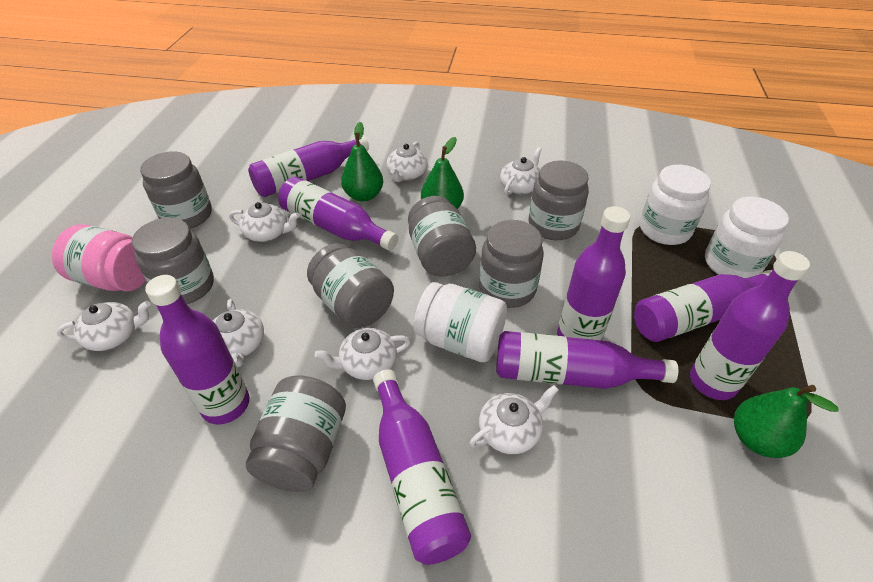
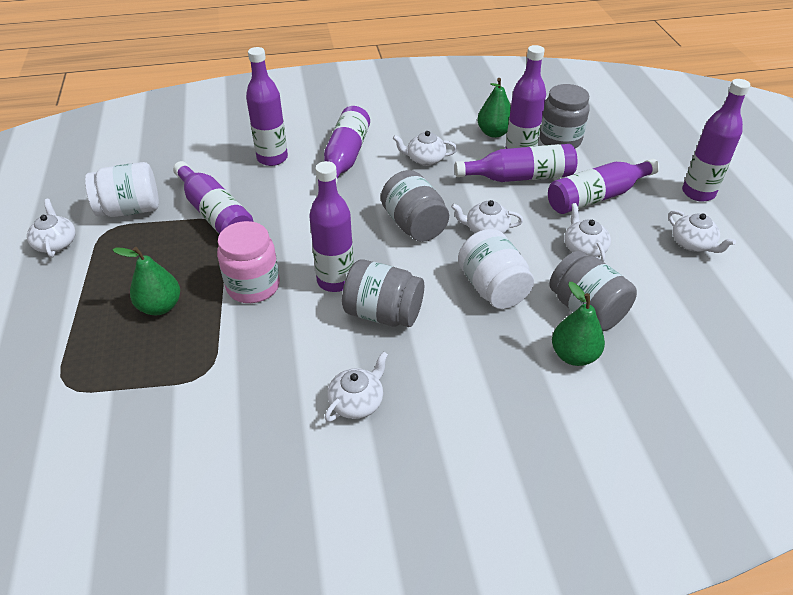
grey jar: 7 -> 4
white jar: 3 -> 2
white teapot: 7 -> 6

